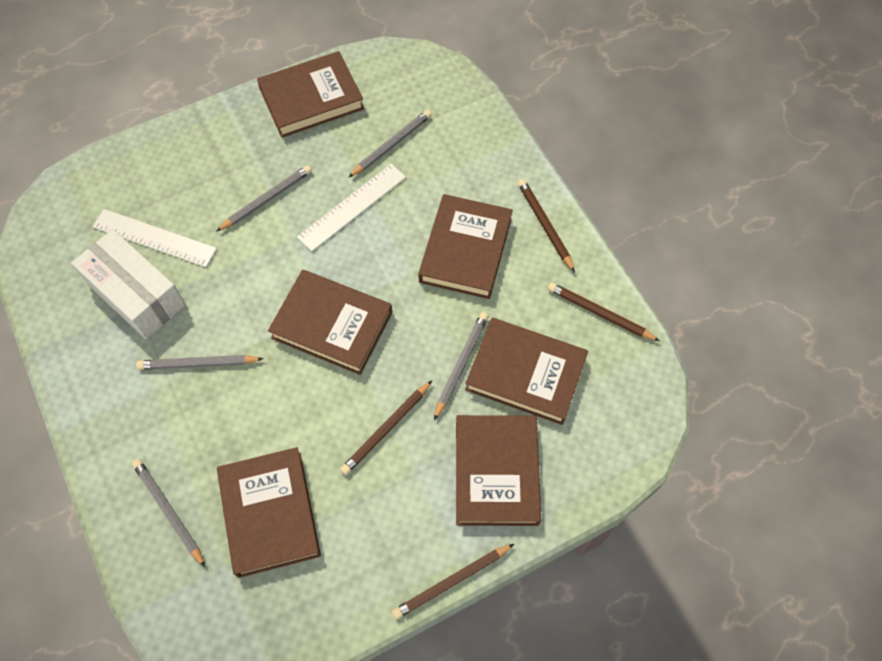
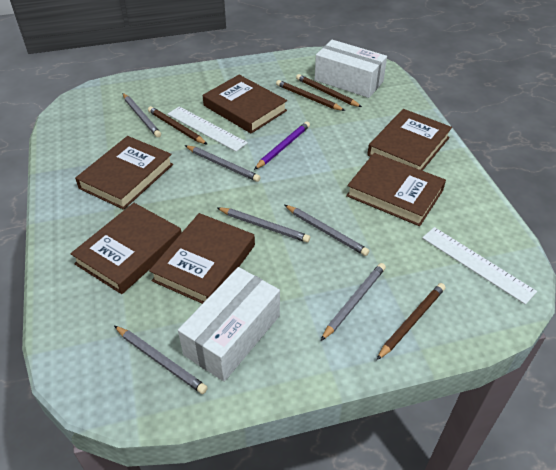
grey pencil: 5 -> 6
purple pencil: 0 -> 1
white box: 1 -> 2

